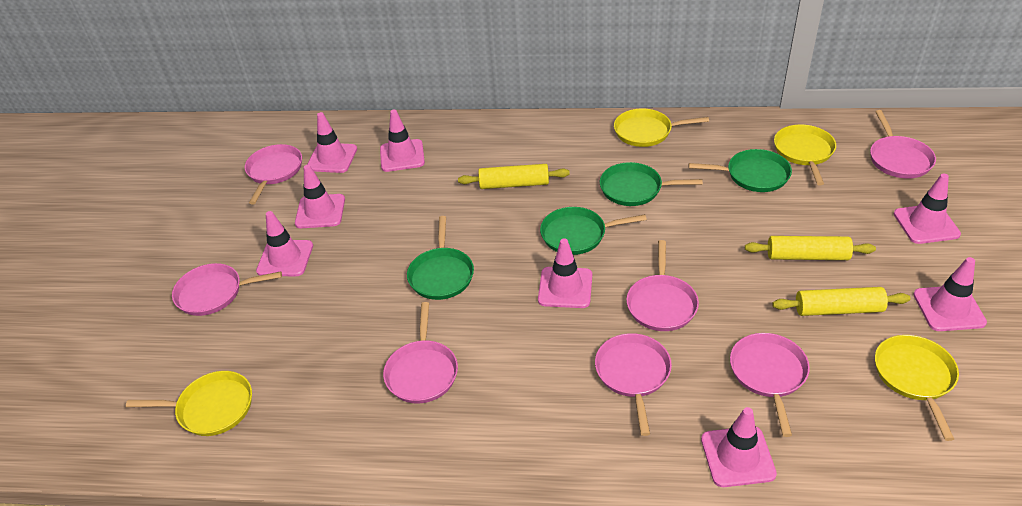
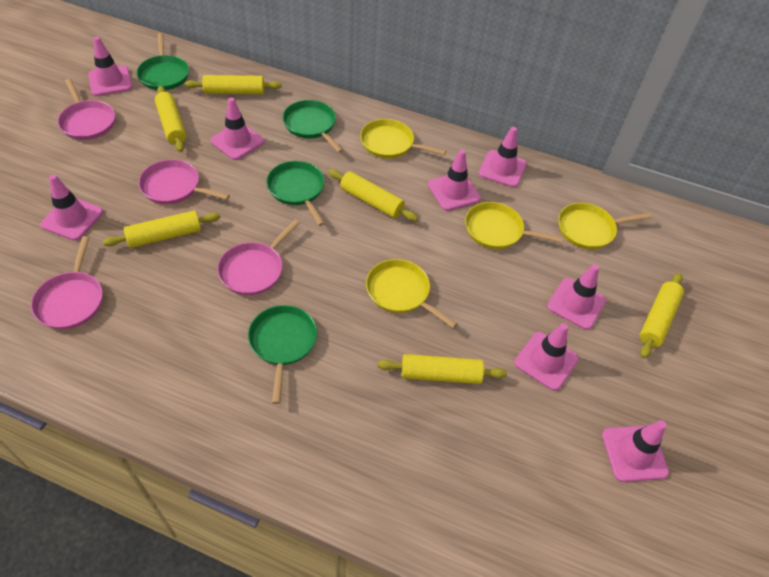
pink pan: 7 -> 4
yellow rolling pin: 3 -> 6

